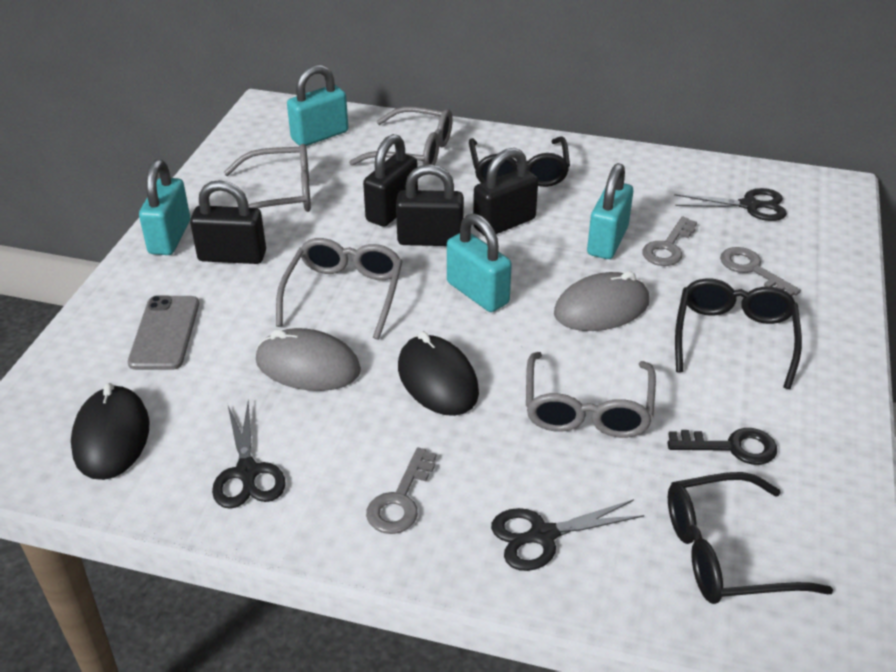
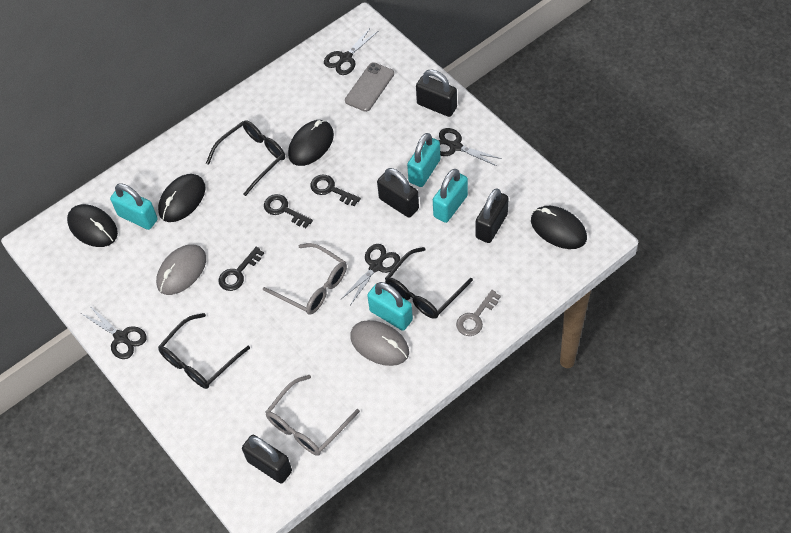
black key: 1 -> 3
black mouse: 2 -> 4
black scissors: 3 -> 4
grey glasses: 4 -> 2
grey key: 3 -> 1

